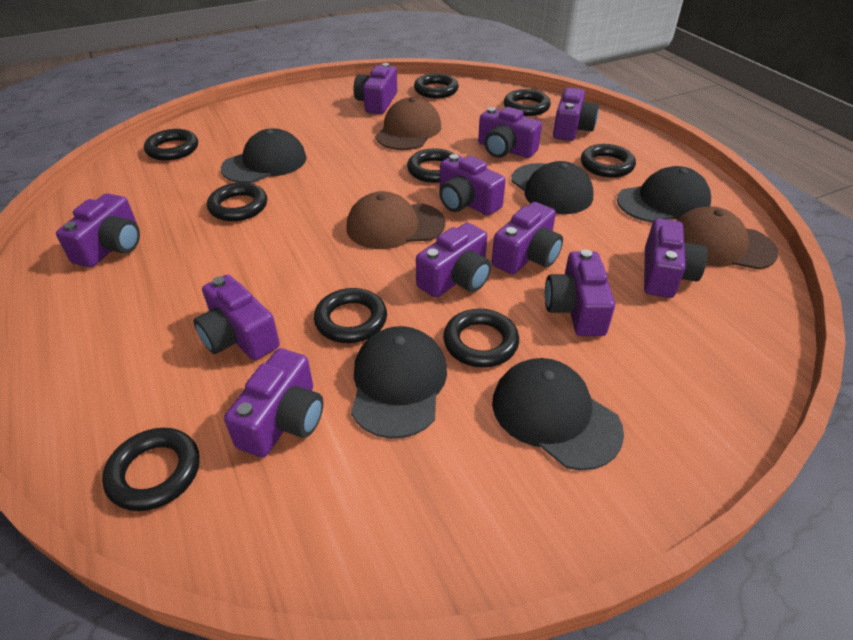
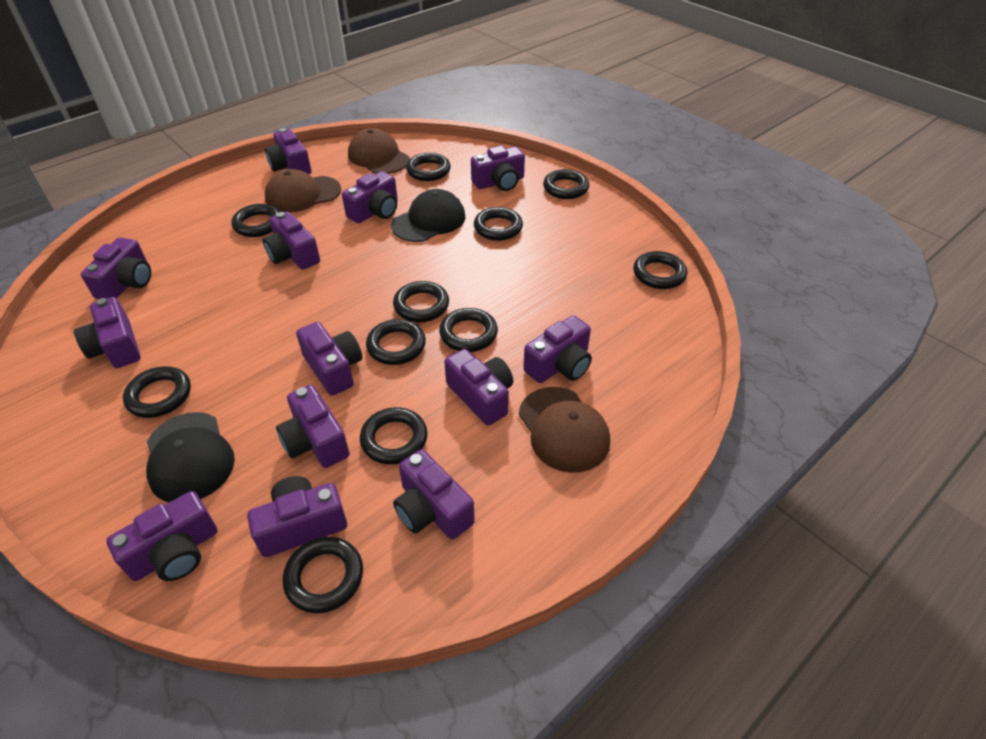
black cap: 5 -> 2
black ring: 9 -> 11
purple camera: 11 -> 13

